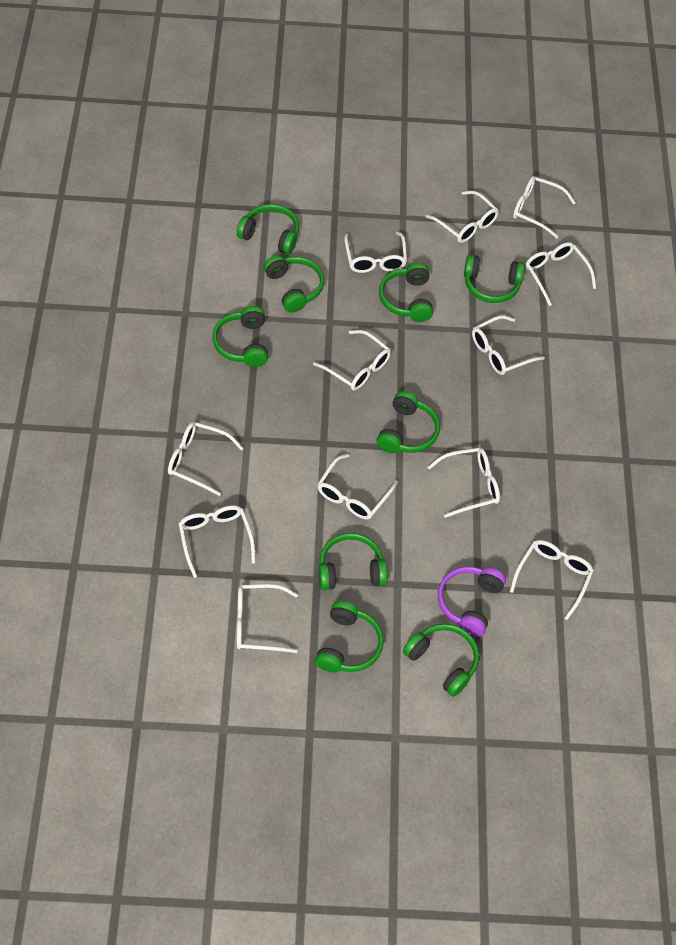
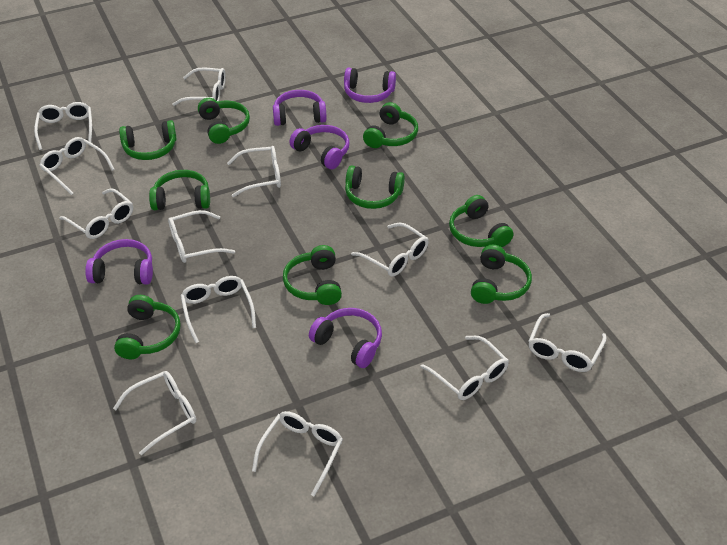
purple headphones: 1 -> 5

